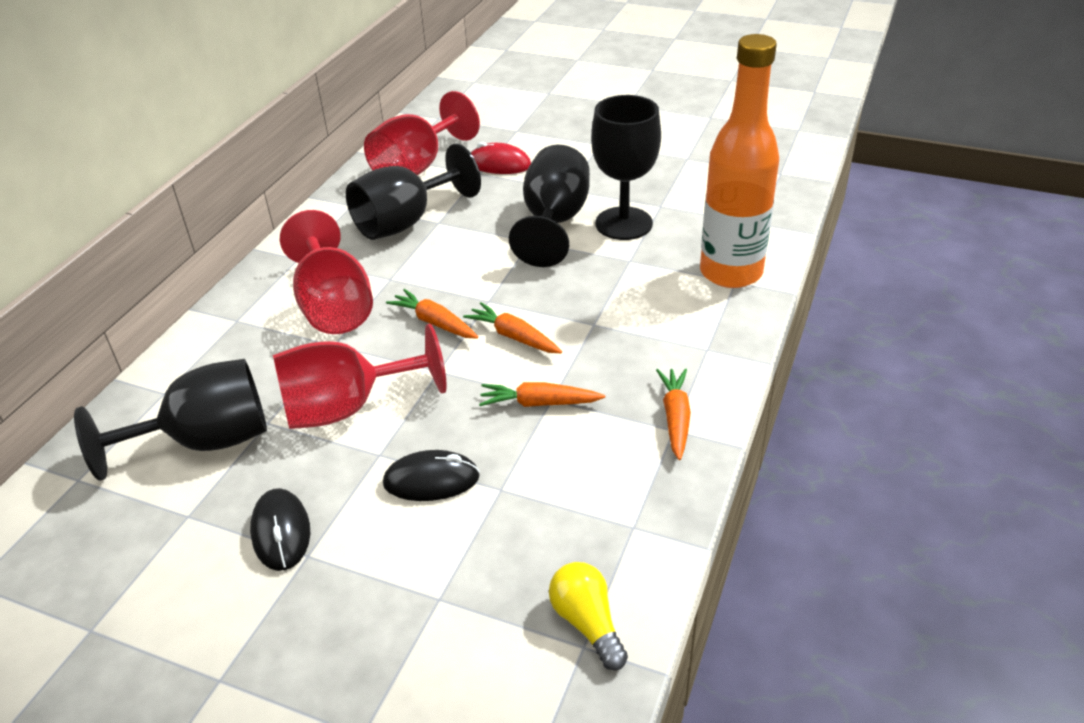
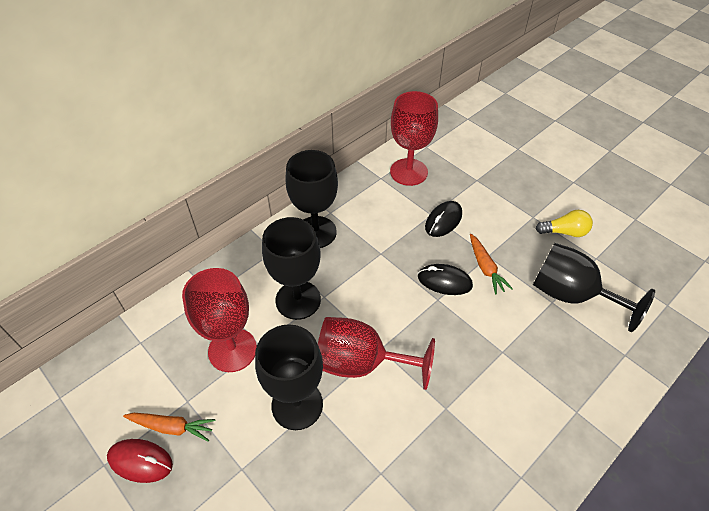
orange bottle: 1 -> 0
orange carrot: 4 -> 2

